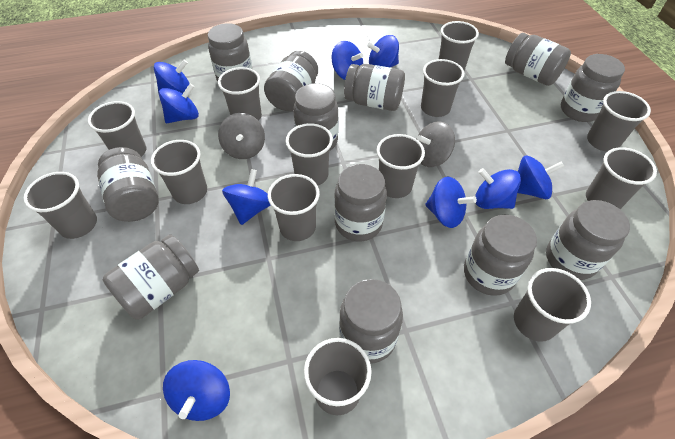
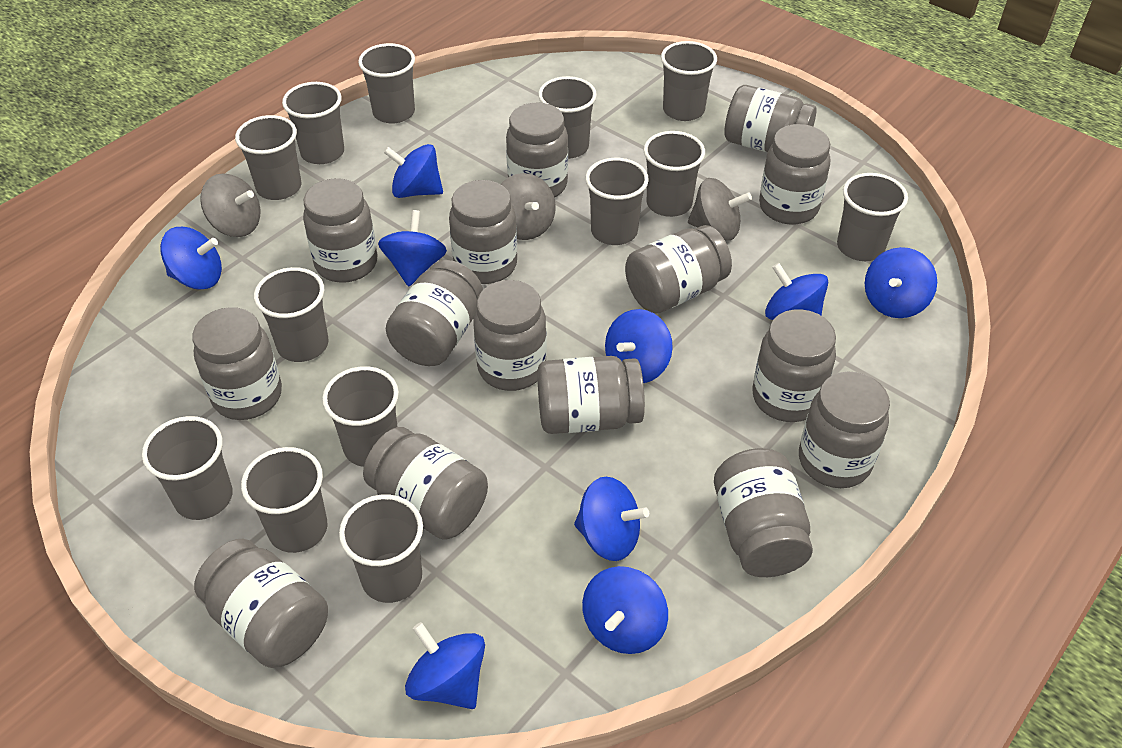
grey jar: 12 -> 15
grey spinning top: 2 -> 3

